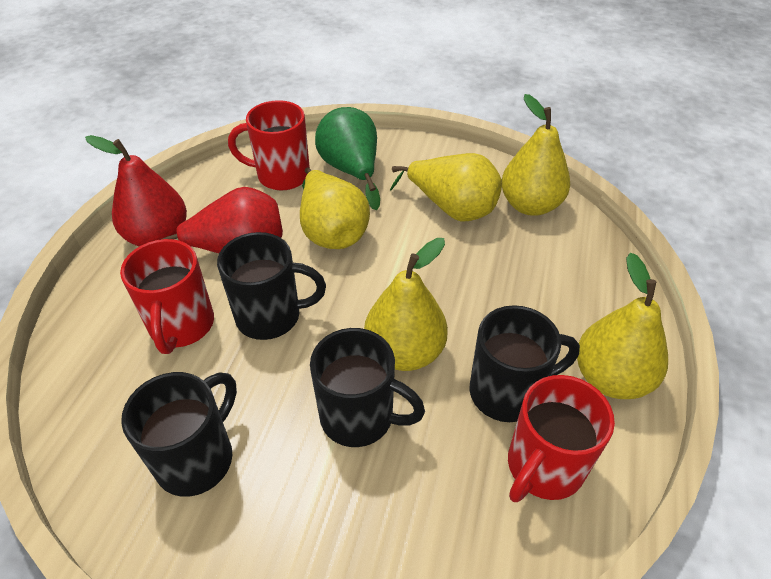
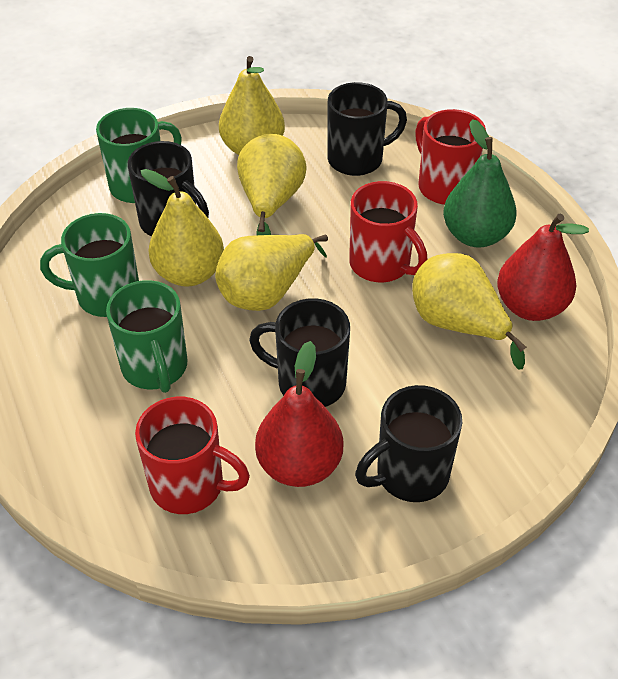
green mug: 0 -> 3

